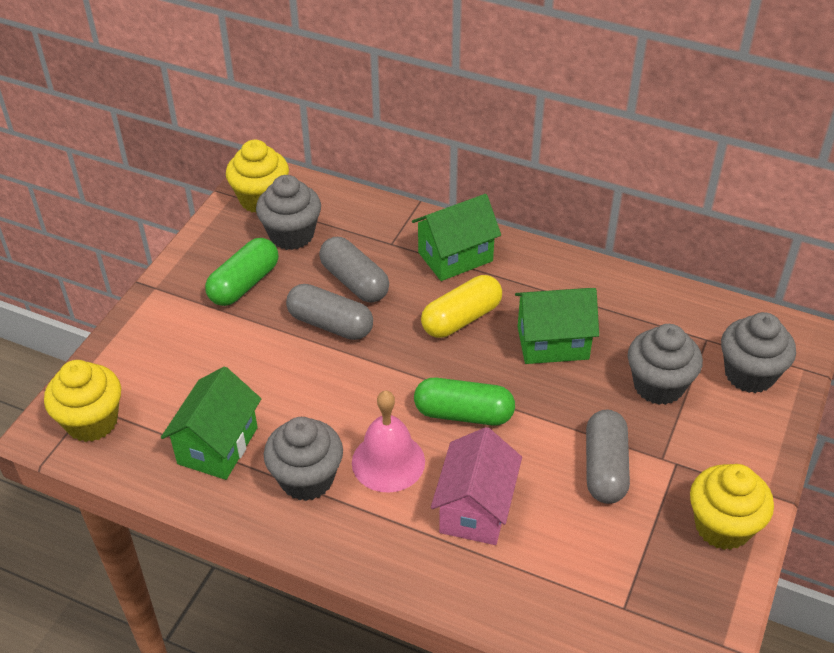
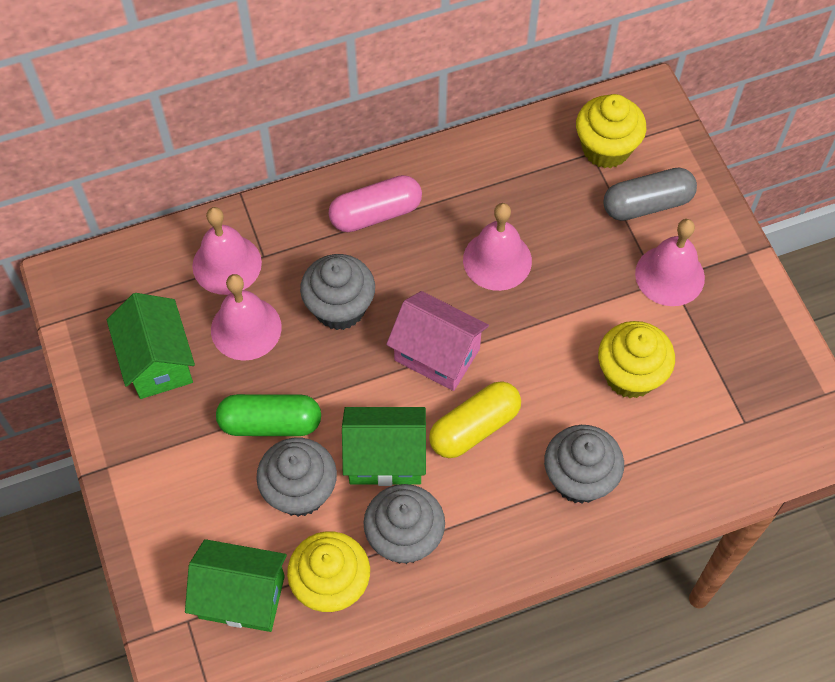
green capsule: 2 -> 1
grey capsule: 3 -> 1
pink bell: 1 -> 4
pink capsule: 0 -> 1

